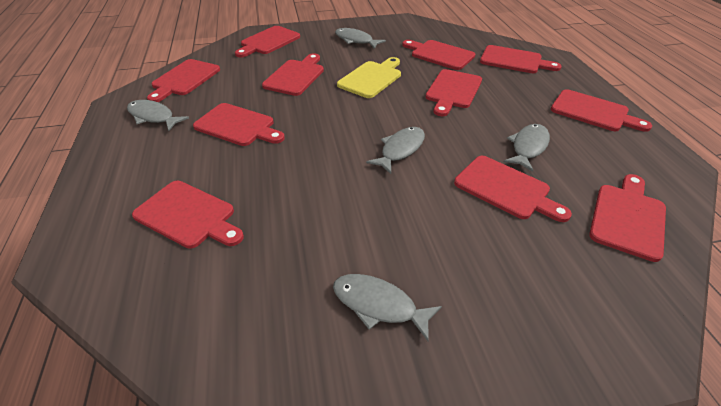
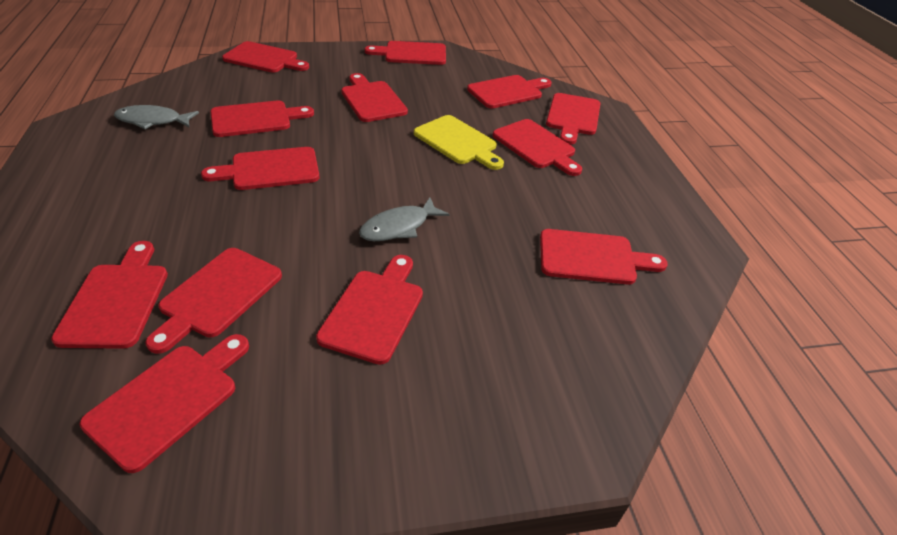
grey fish: 5 -> 2
red cutting board: 11 -> 13

